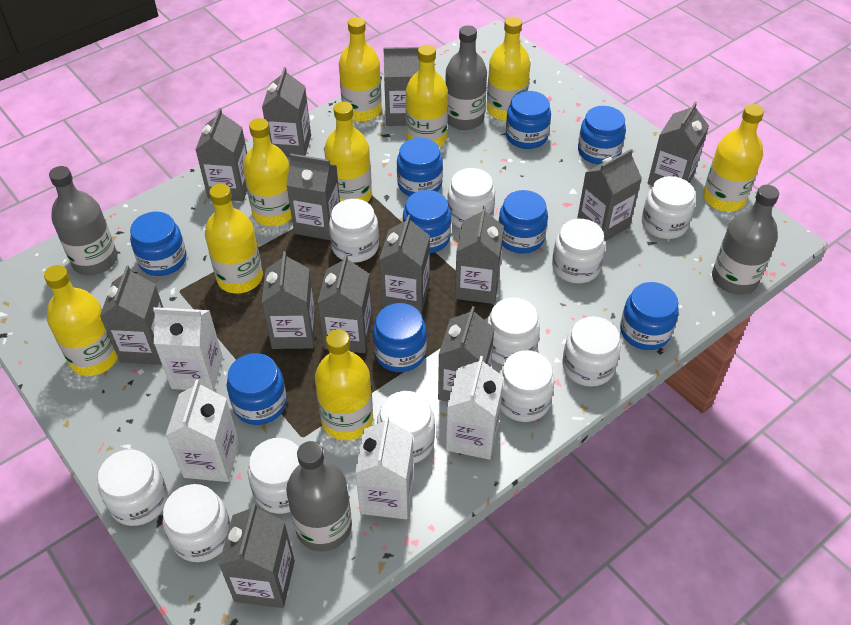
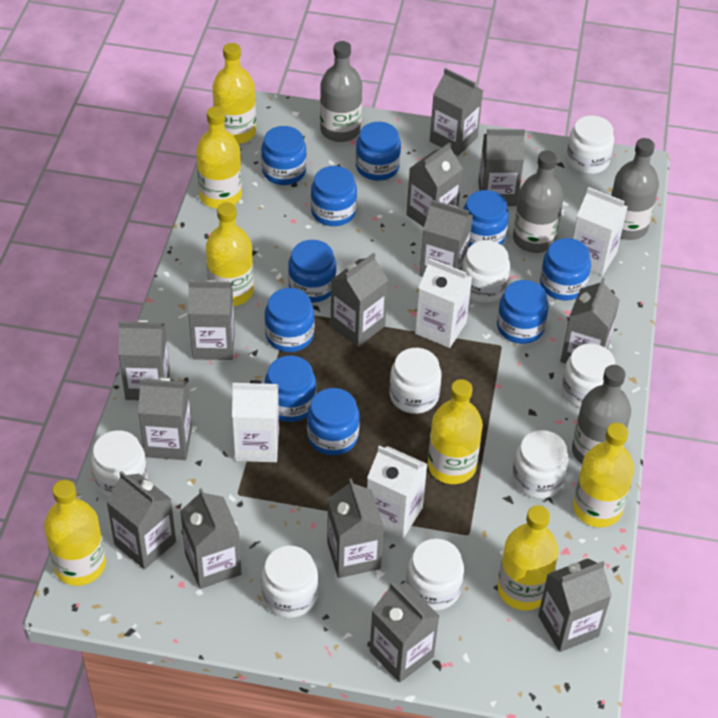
blue jar: 9 -> 10
grey carton: 13 -> 14
white jar: 11 -> 8
yellow bottle: 9 -> 7

